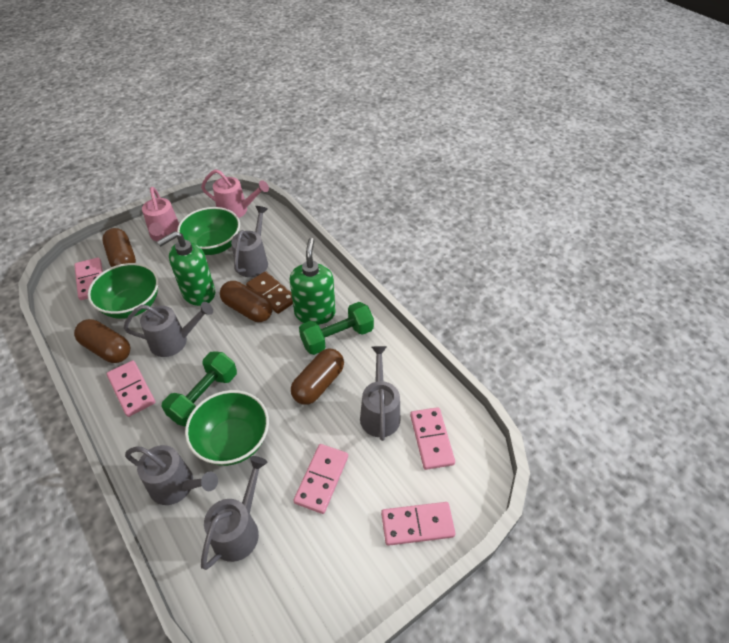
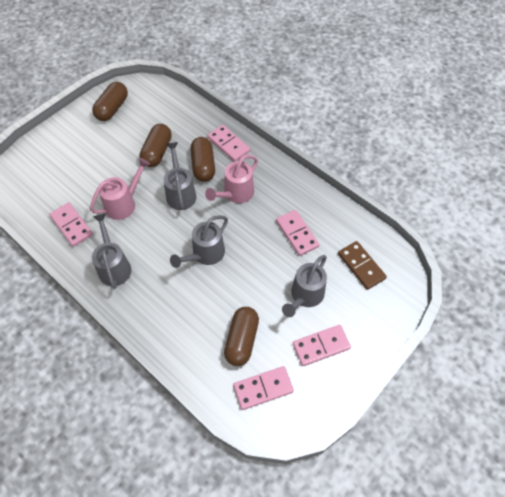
green bowl: 3 -> 0
green dumbbell: 2 -> 0
green soap dispenser: 2 -> 0
grey watering can: 5 -> 4

